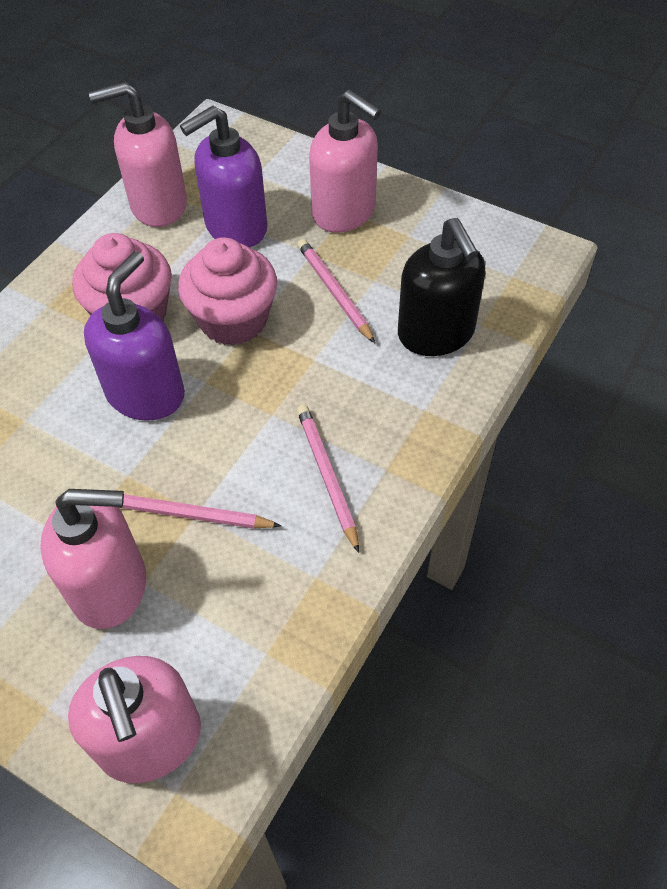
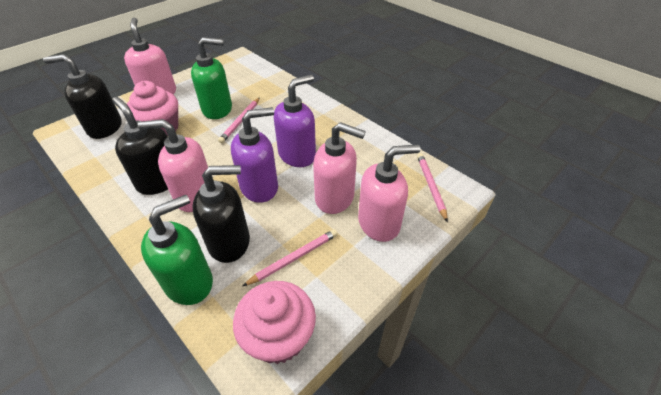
black soap dispenser: 1 -> 3
green soap dispenser: 0 -> 2

